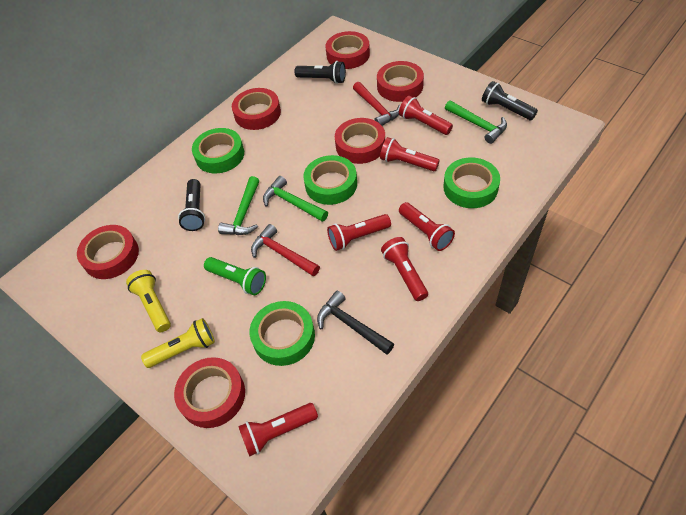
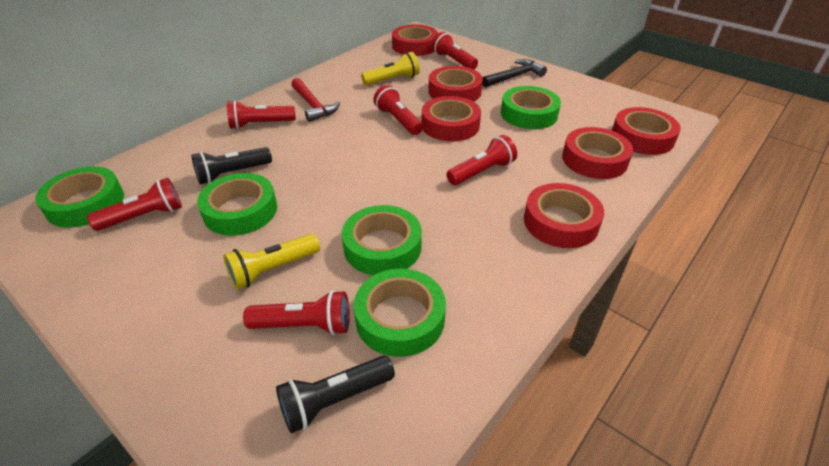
black flashlight: 3 -> 2
green flashlight: 1 -> 0
green hammer: 3 -> 0
green tape: 4 -> 5
red hammer: 2 -> 1

